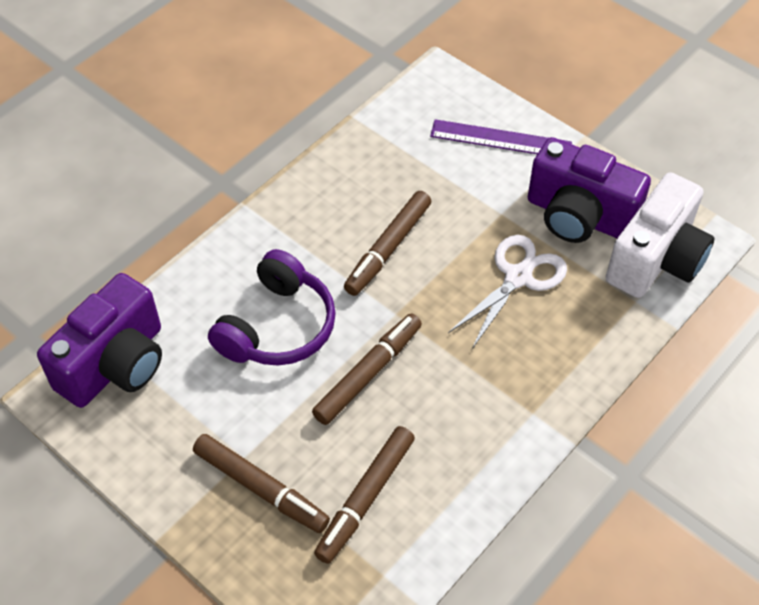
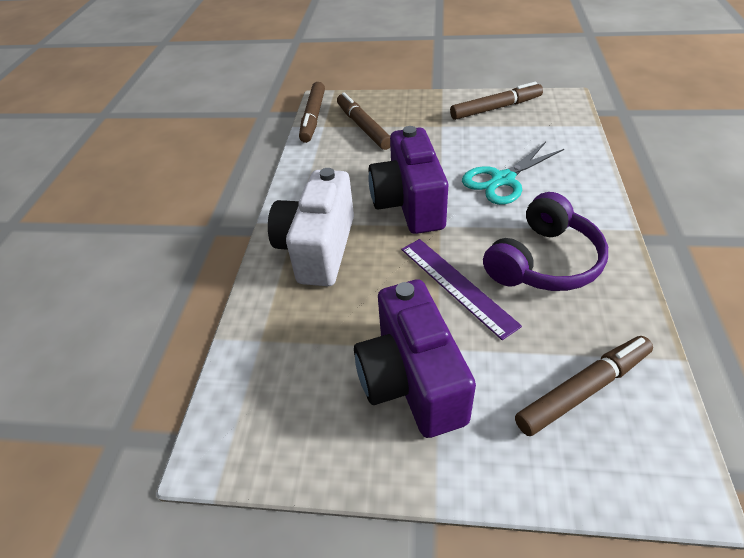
turquoise scissors: 0 -> 1
white scissors: 1 -> 0

